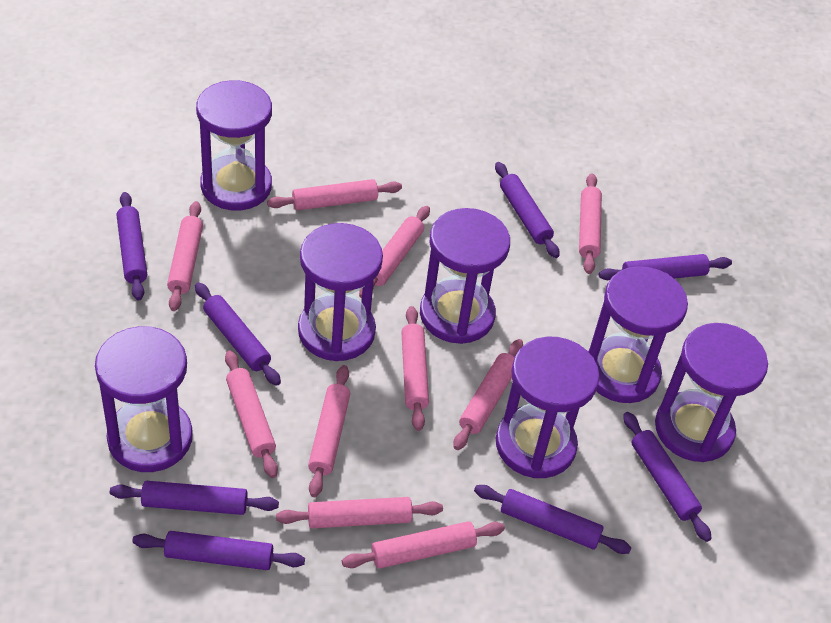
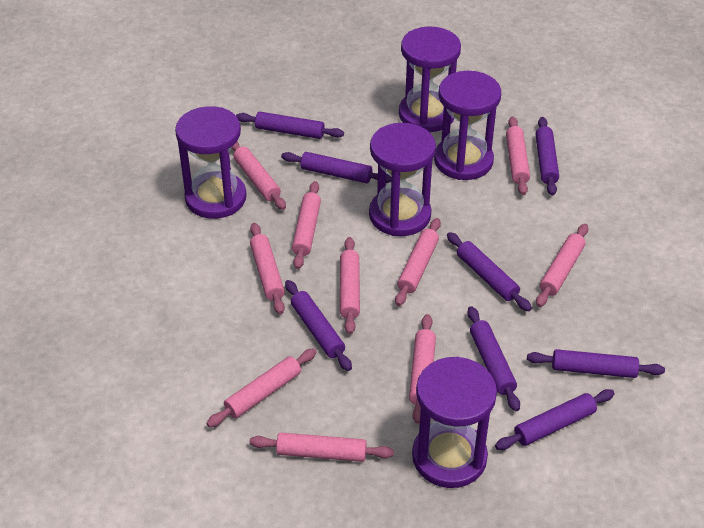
purple hourglass: 7 -> 5

